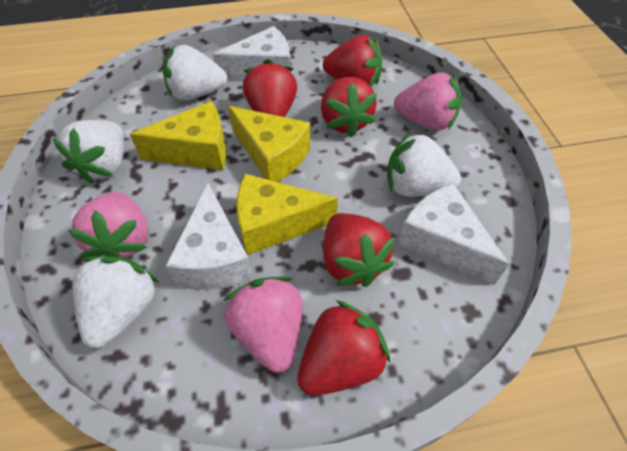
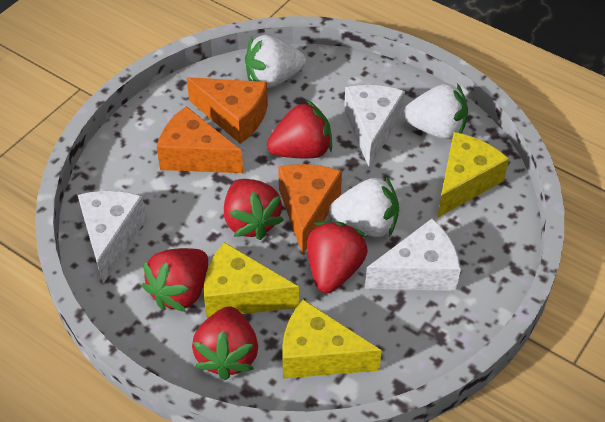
orange cheese: 0 -> 3
pink strawberry: 3 -> 0
white strawberry: 4 -> 3

